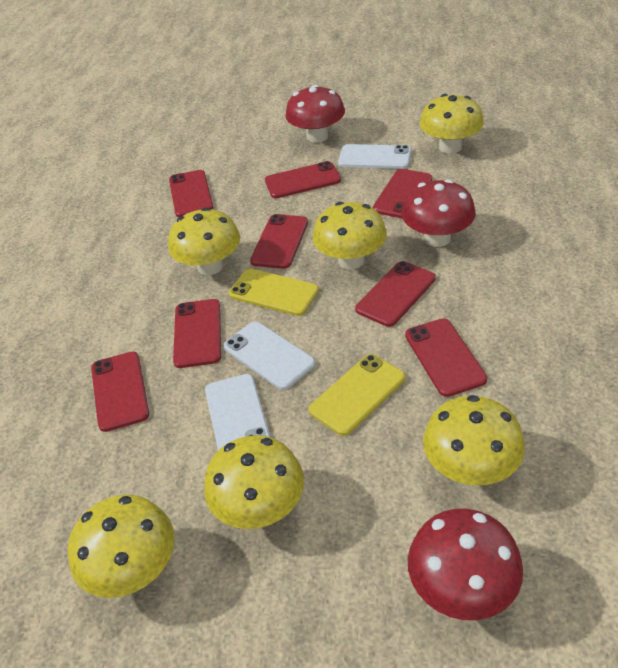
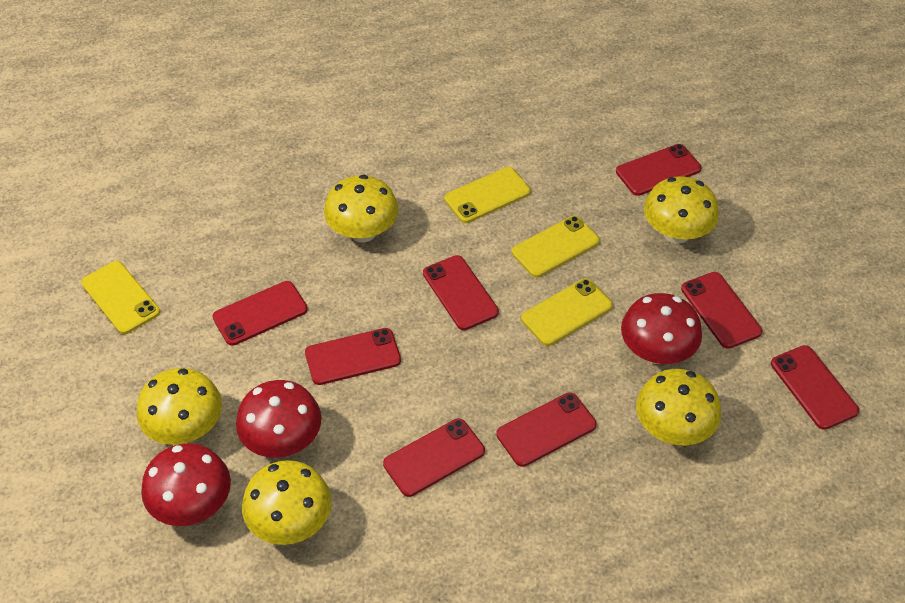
white phone: 3 -> 0
yellow mushroom: 6 -> 5
yellow phone: 2 -> 4

